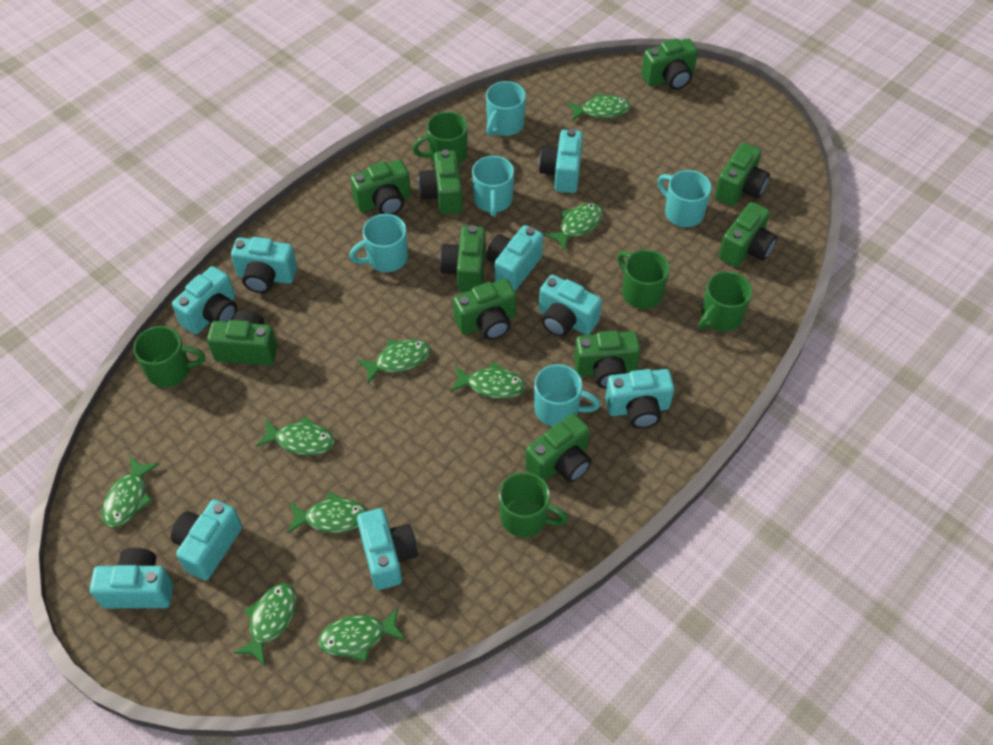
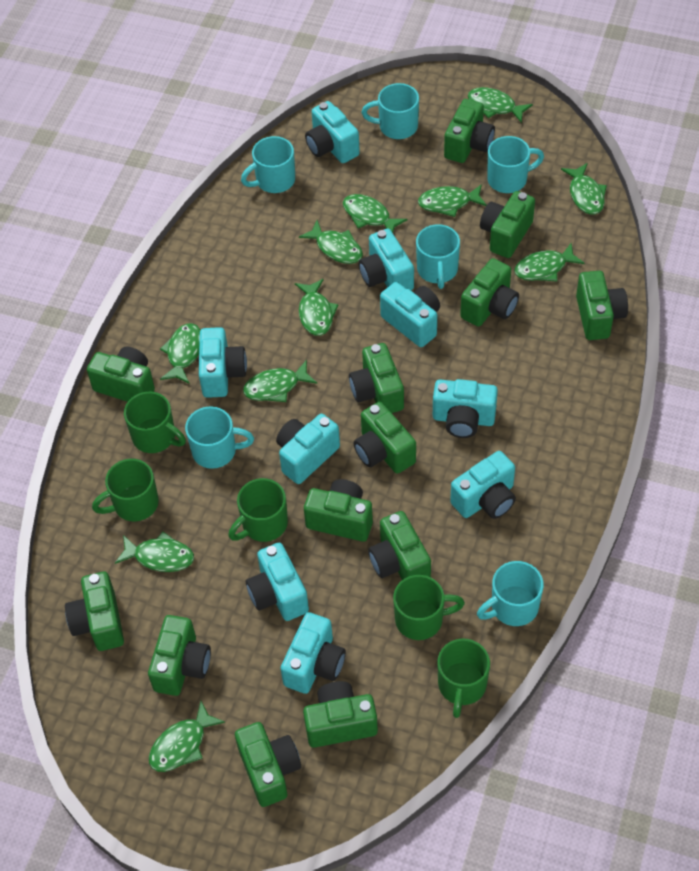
green camera: 10 -> 13
green fish: 9 -> 11
turquoise mug: 5 -> 6

